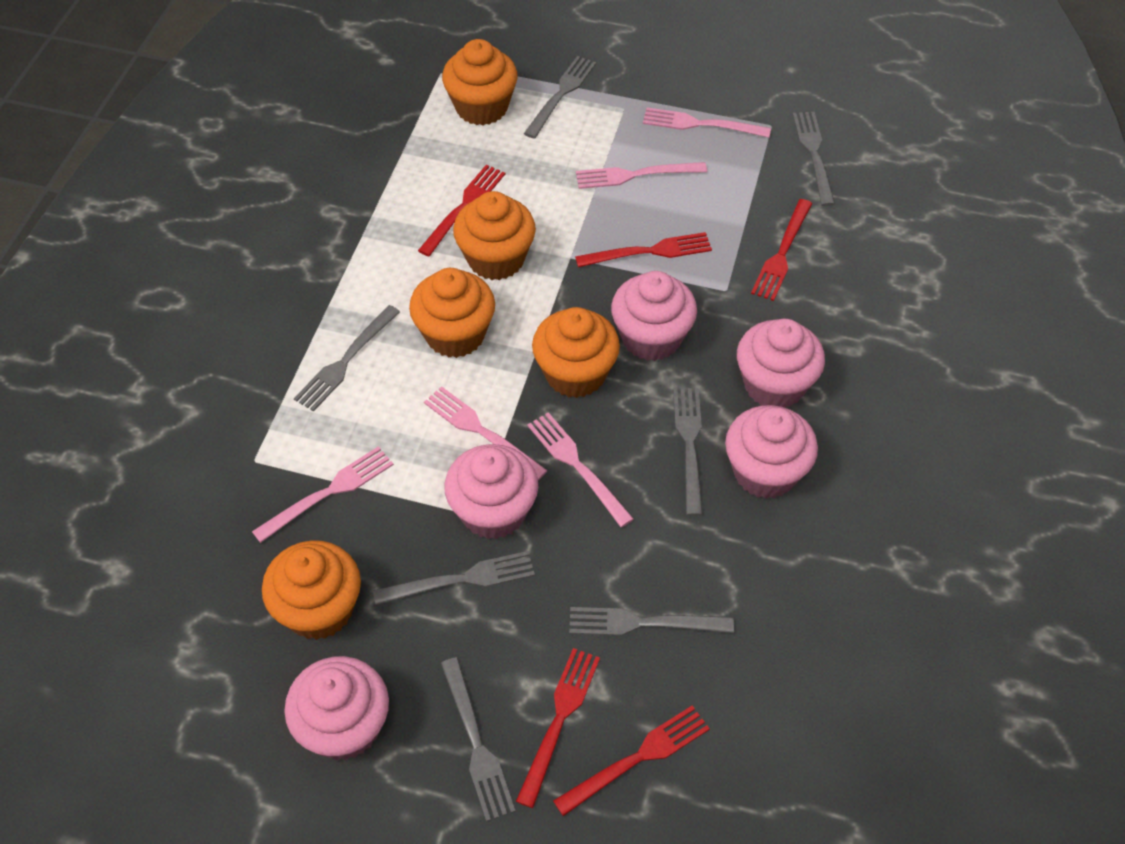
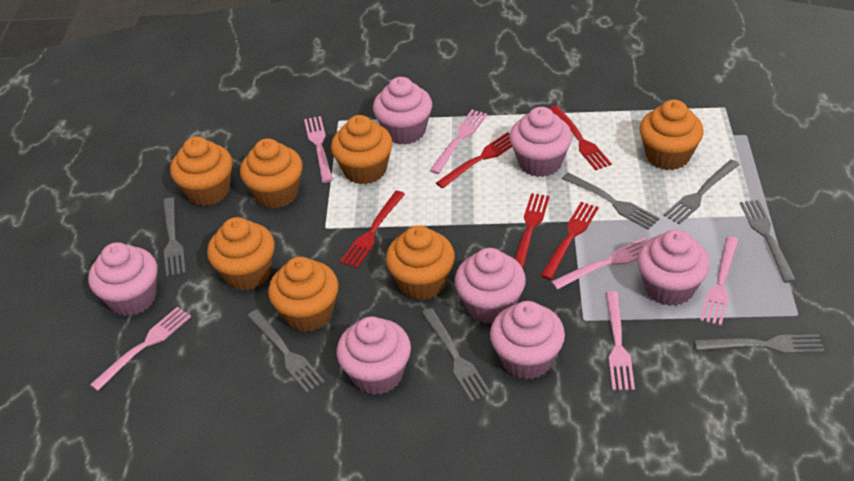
orange cupcake: 5 -> 7
pink cupcake: 5 -> 7
pink fork: 5 -> 6

